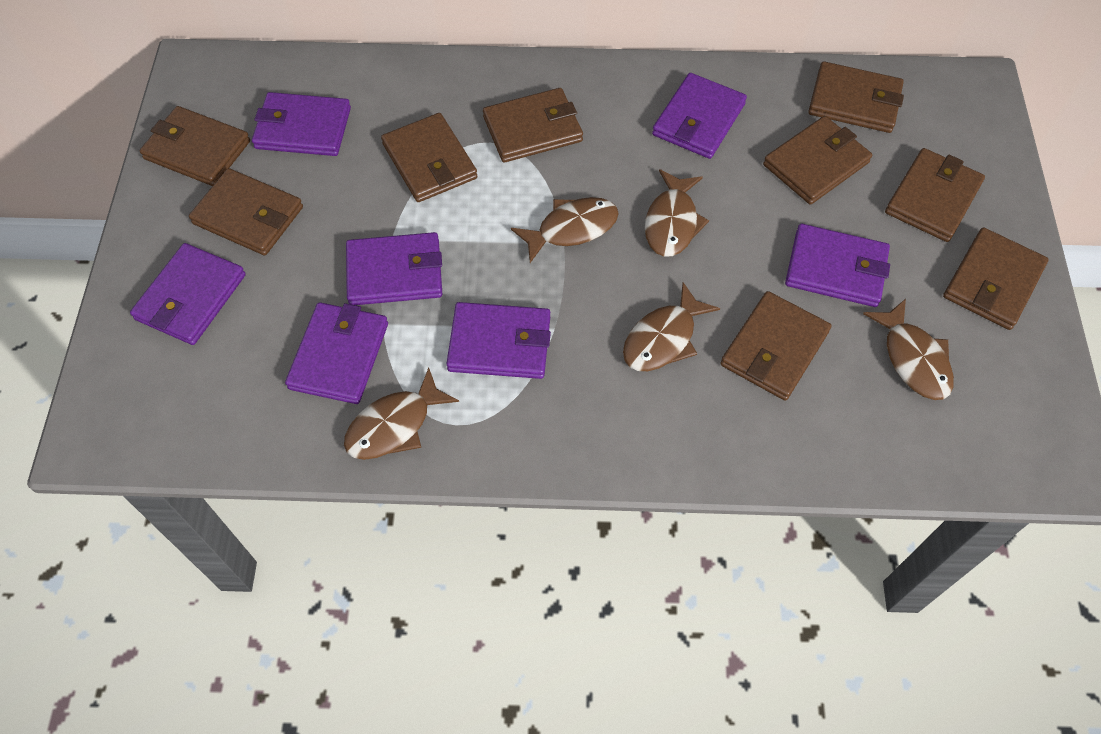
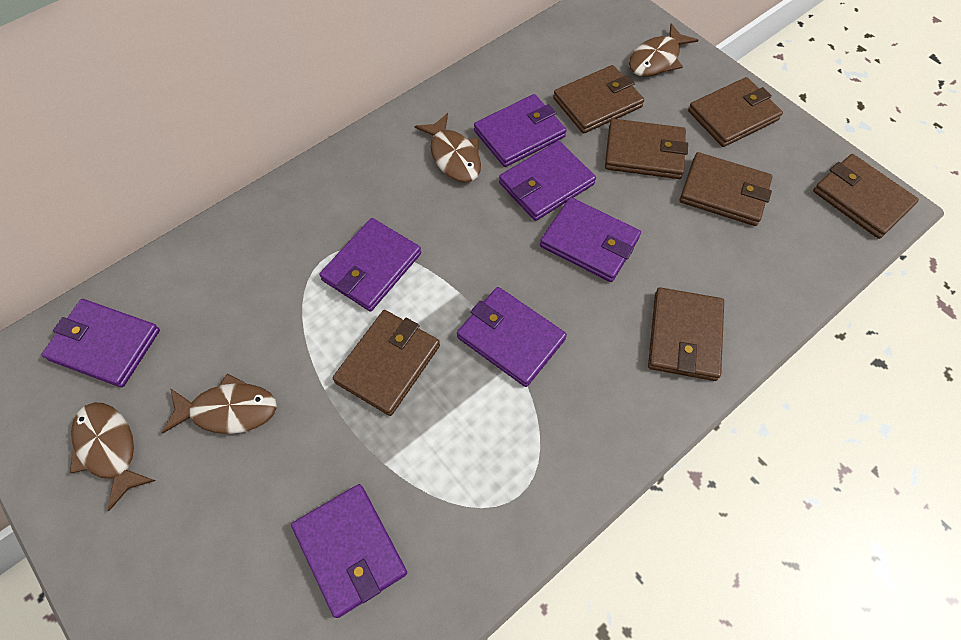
brown fish: 5 -> 4
brown wallet: 9 -> 7

